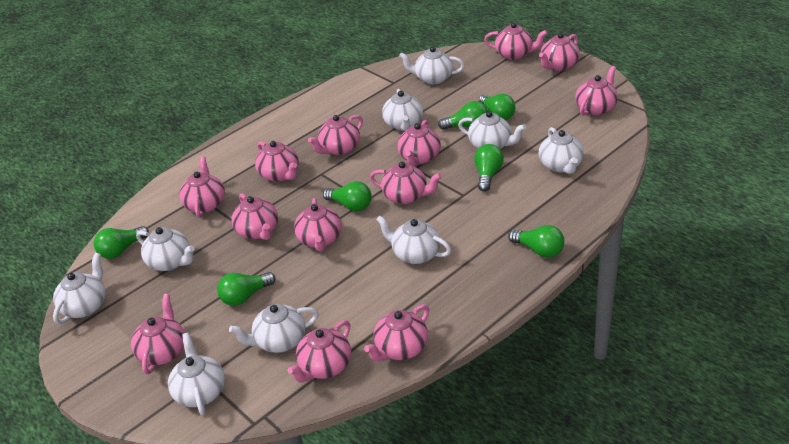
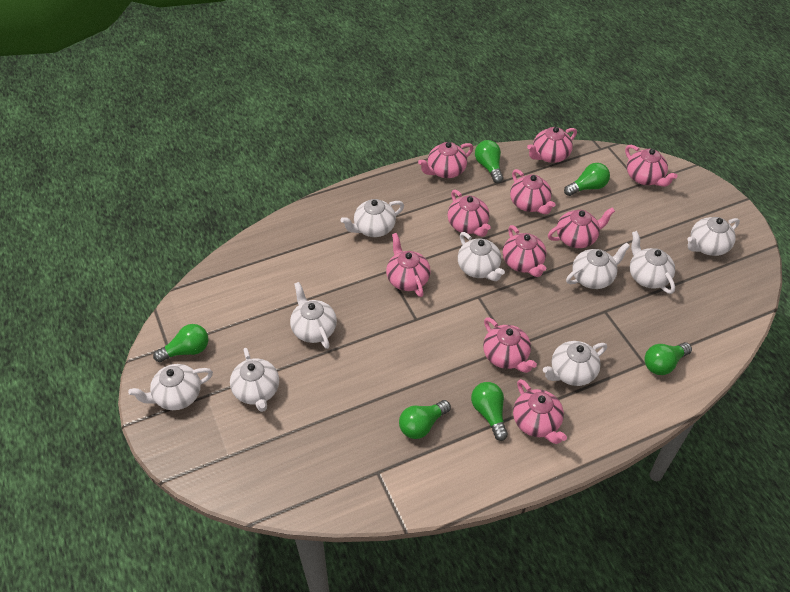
green light bulb: 7 -> 6
pink teapot: 13 -> 10

